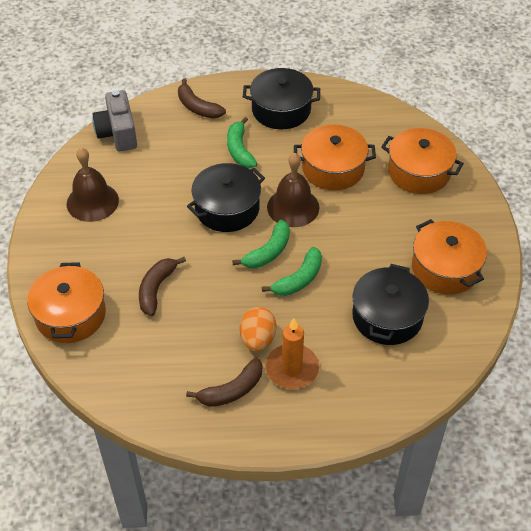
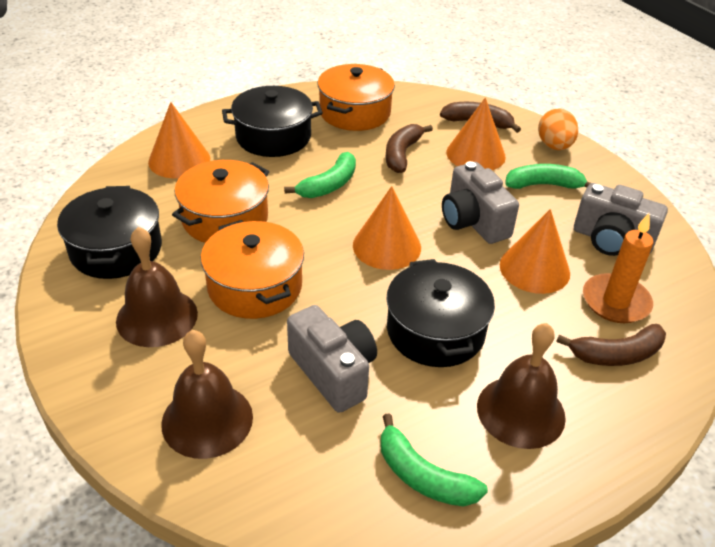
brown bell: 2 -> 3
grey camera: 1 -> 3
orange cone: 0 -> 4
orange pot: 4 -> 3

